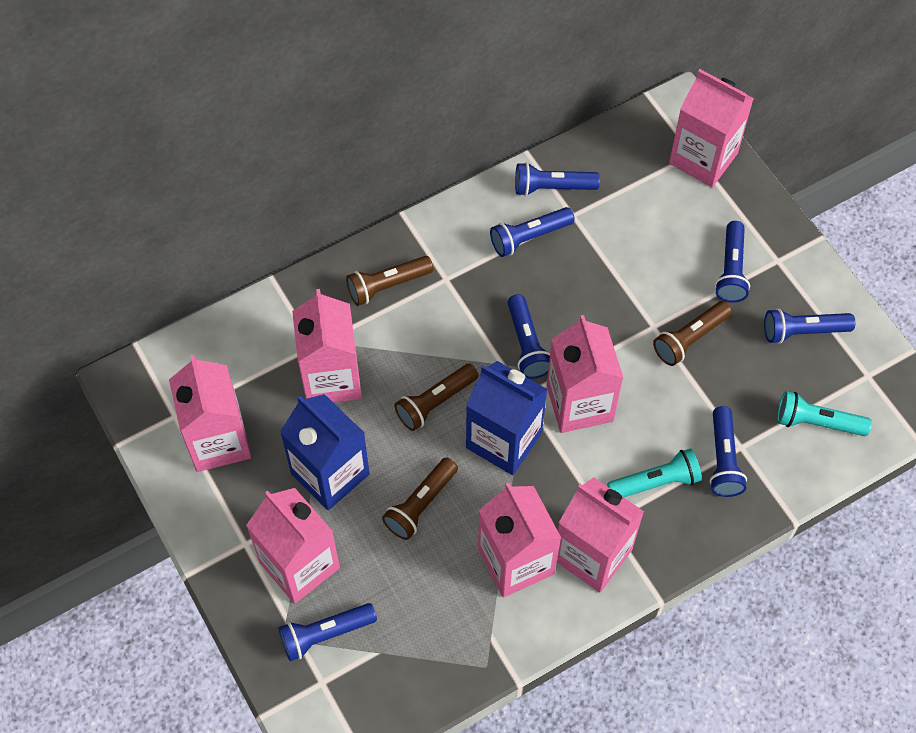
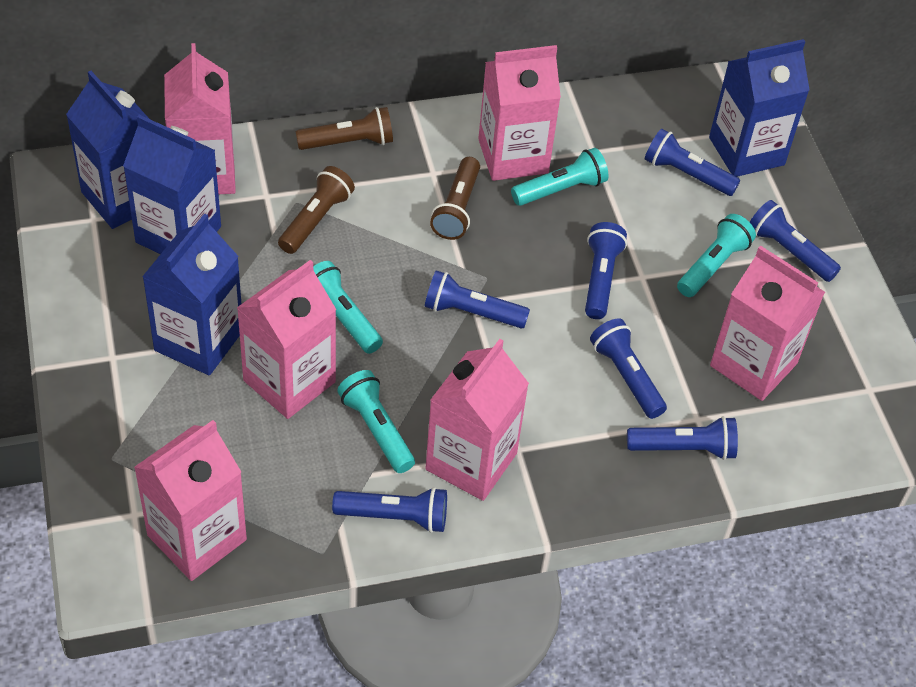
blue carton: 2 -> 4
brown flashlight: 4 -> 3
pink carton: 7 -> 6
turquoise flashlight: 2 -> 4

